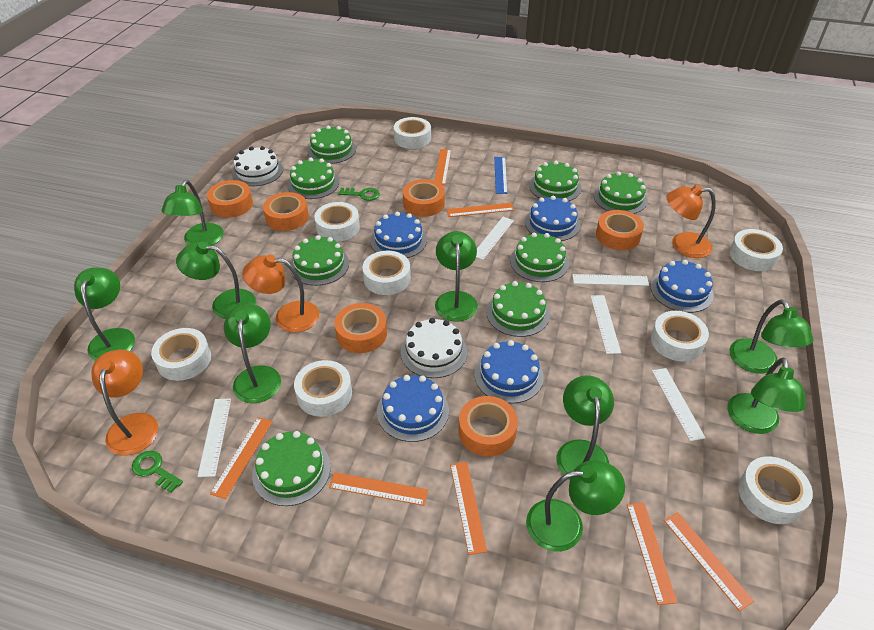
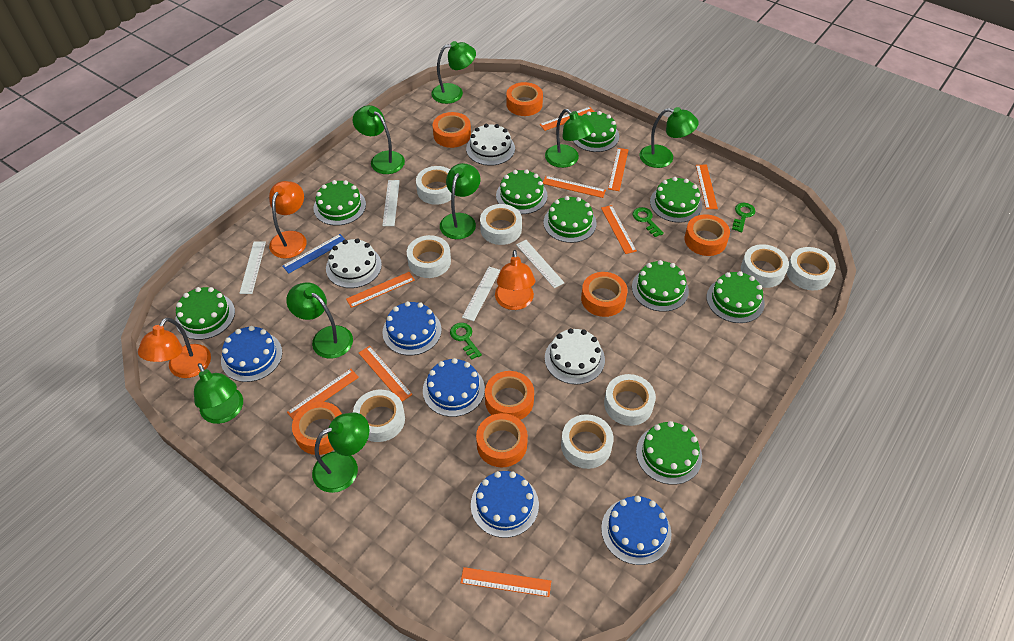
green cake: 8 -> 9
green key: 2 -> 3
green lamp: 9 -> 8
orange ruler: 7 -> 9
orange tape: 6 -> 7
white cake: 2 -> 3
white ruler: 5 -> 4

